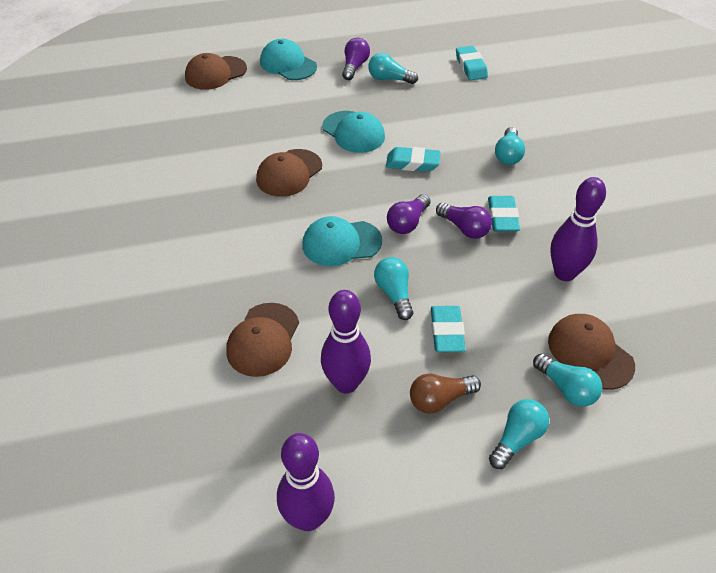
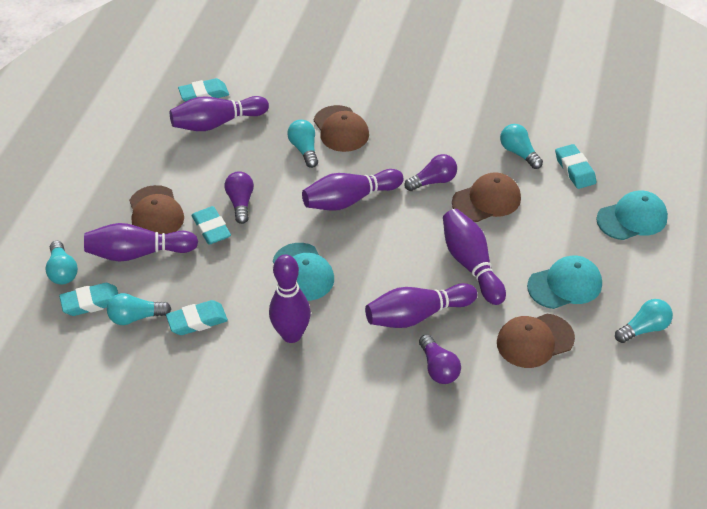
brown light bulb: 1 -> 0
purple bowling pin: 3 -> 6
turquoise eraser: 4 -> 5

